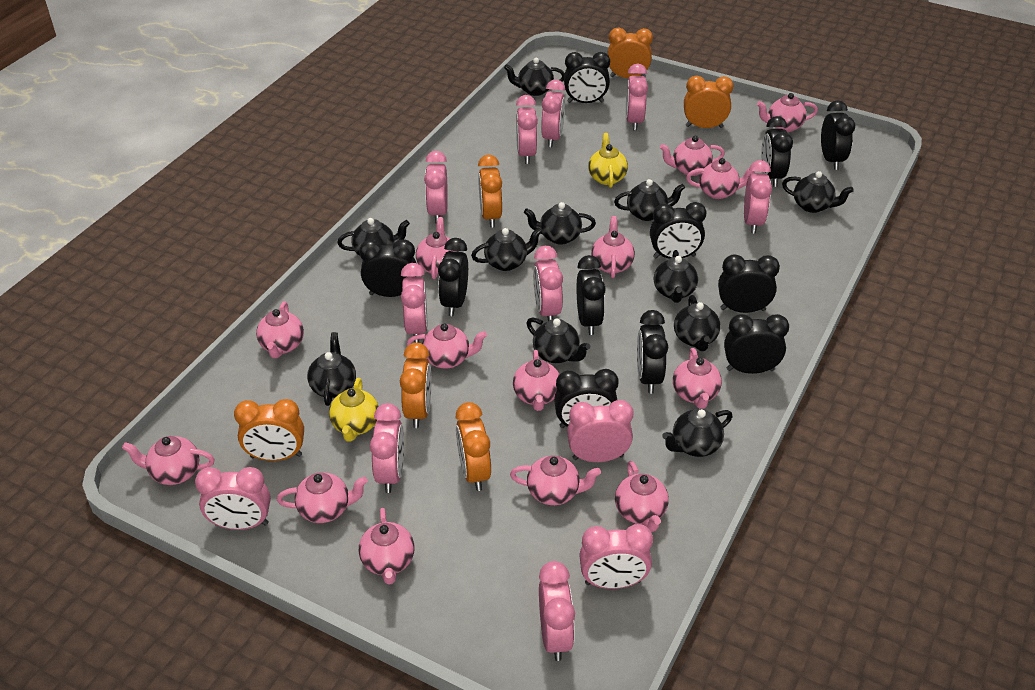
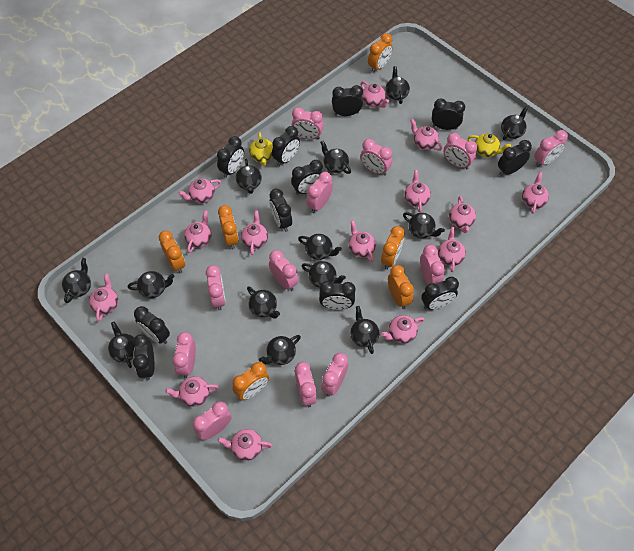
black teapot: 11 -> 13

